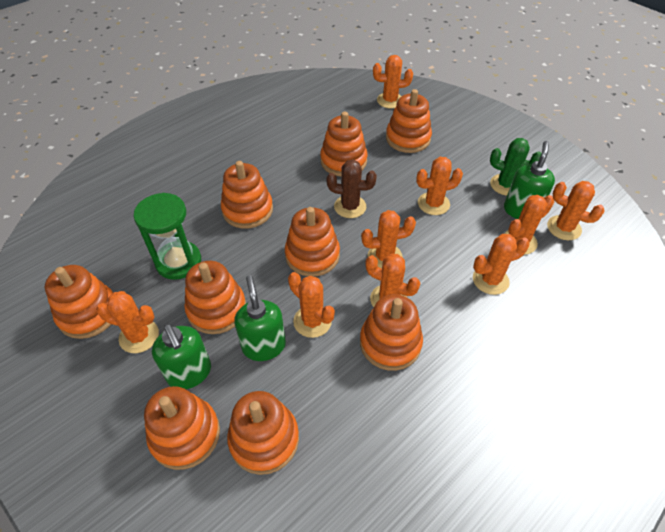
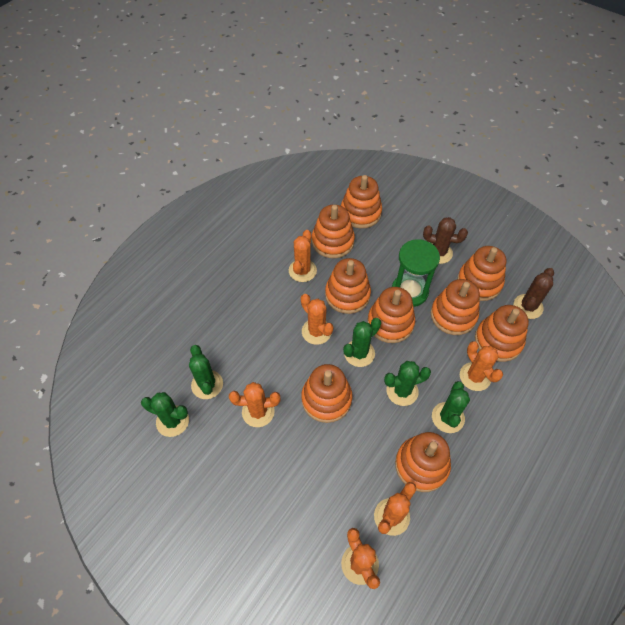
brown cactus: 1 -> 2
green cactus: 1 -> 5
green soap dispenser: 3 -> 0
orange cactus: 9 -> 6

